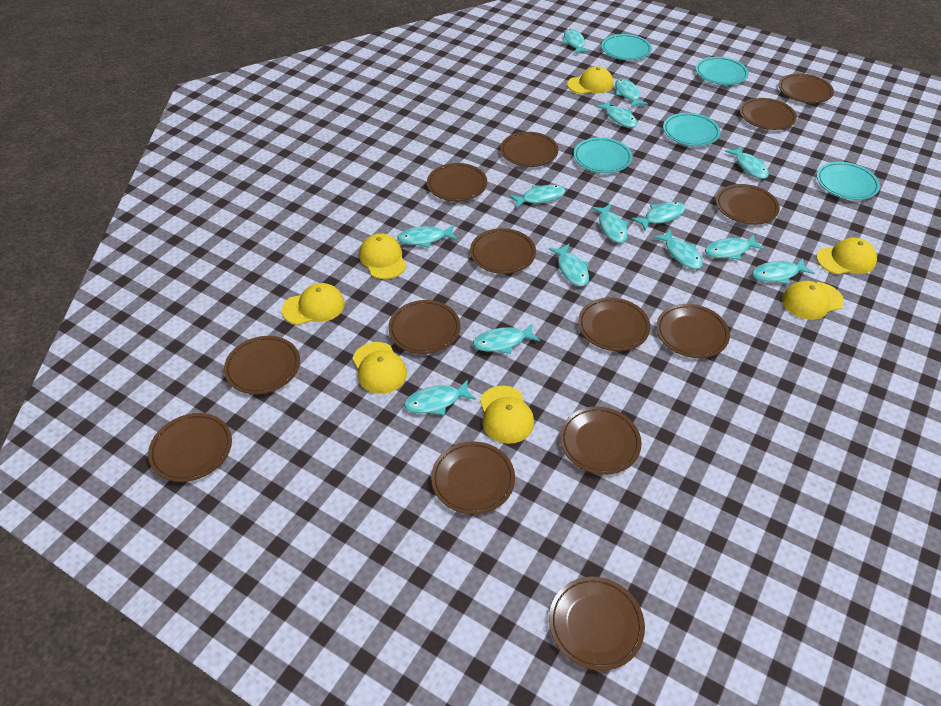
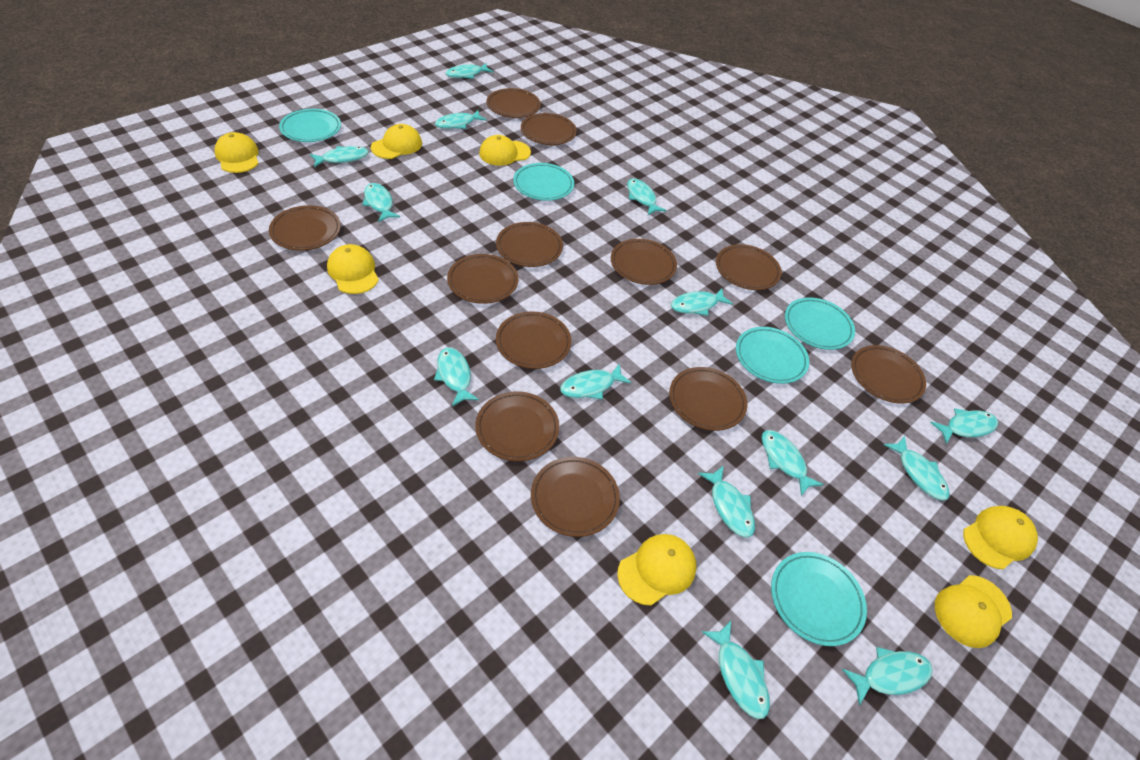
brown plate: 14 -> 12

